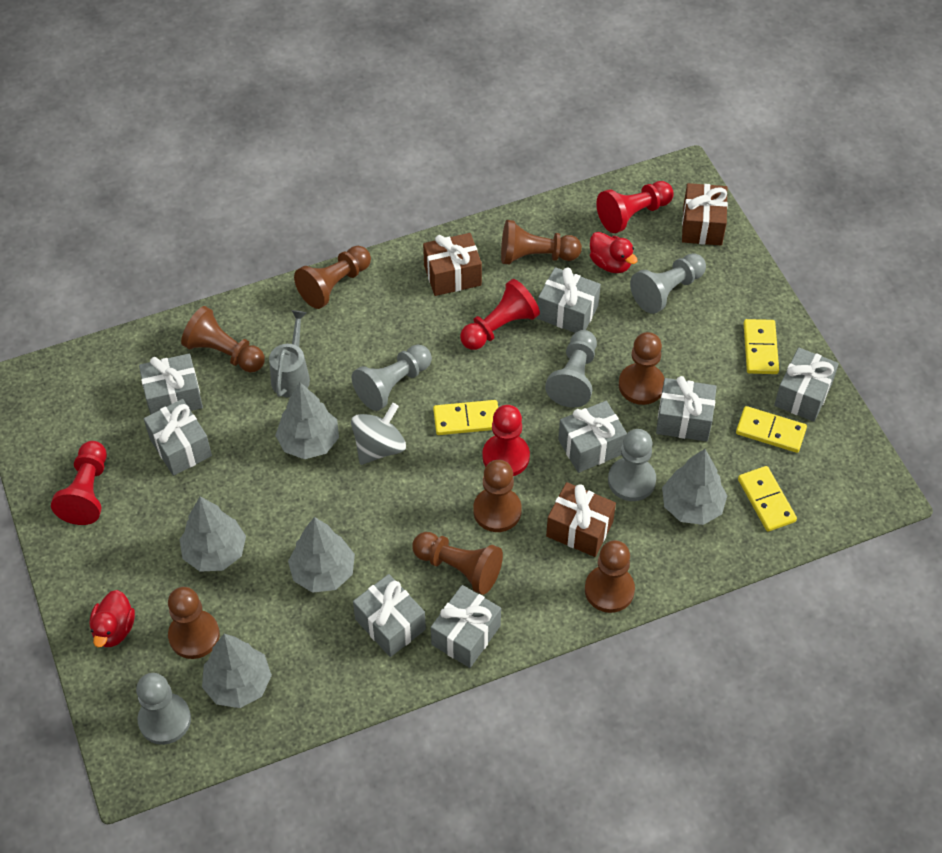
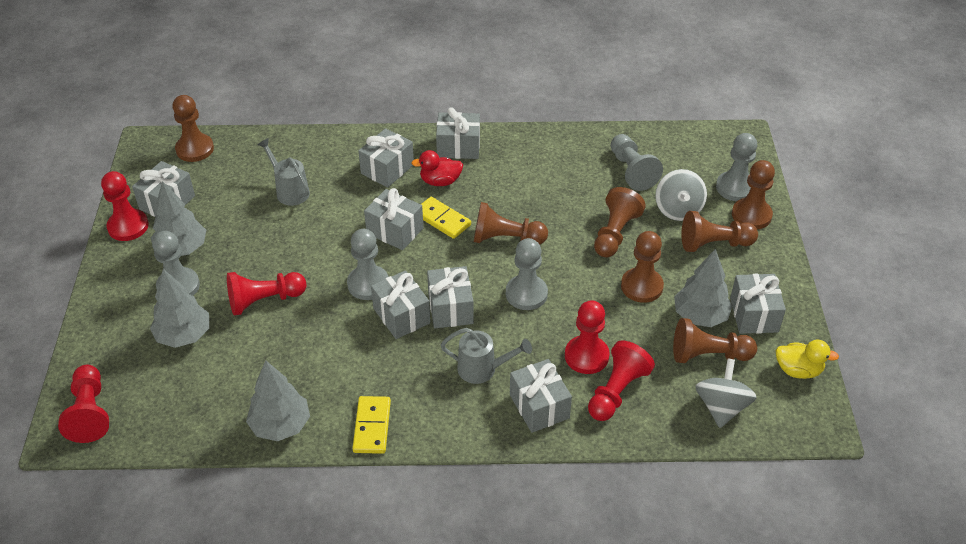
brown gift: 3 -> 0
brown pawn: 8 -> 7
grey spinning top: 1 -> 2
grey tree: 5 -> 4
grey watering can: 1 -> 2
red duck: 2 -> 1
red pawn: 4 -> 5
yellow domino: 4 -> 2
yellow duck: 0 -> 1

